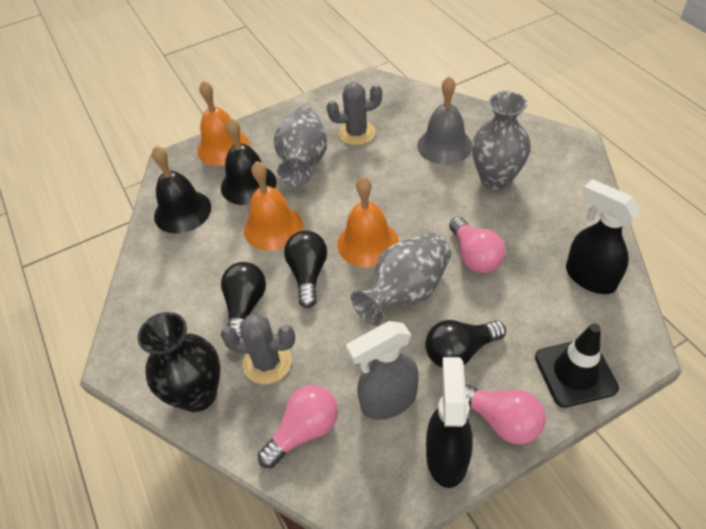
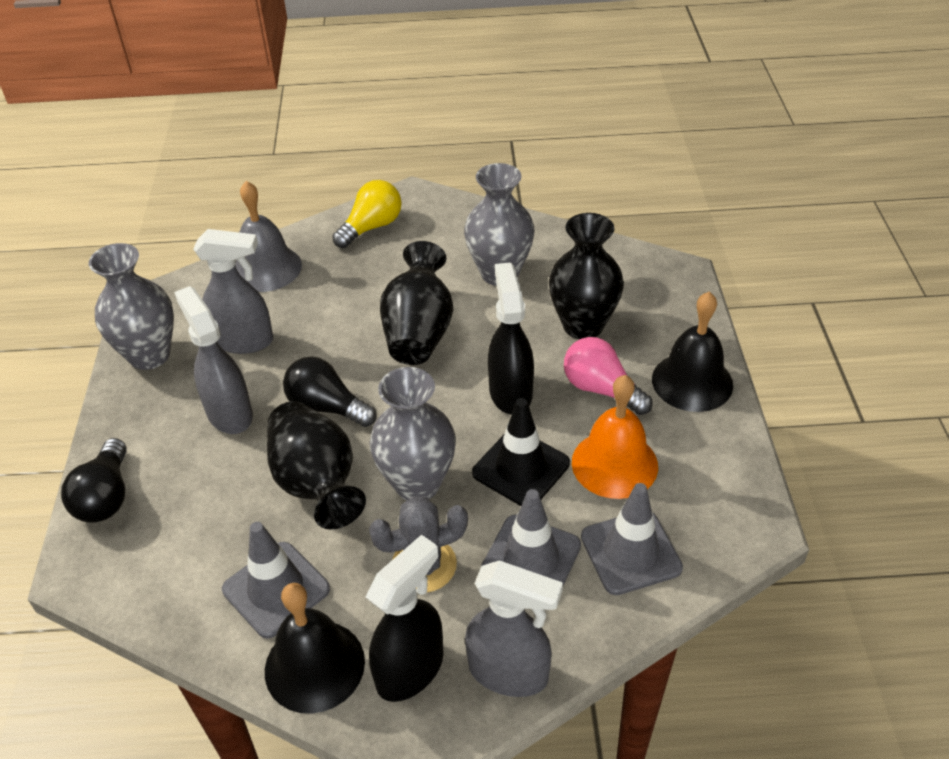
black light bulb: 3 -> 2
black vase: 1 -> 3
grey cactus: 2 -> 1
grey spray bottle: 1 -> 3
grey traffic cone: 0 -> 3
orange bell: 3 -> 1
pink light bulb: 3 -> 1
yellow light bulb: 0 -> 1

